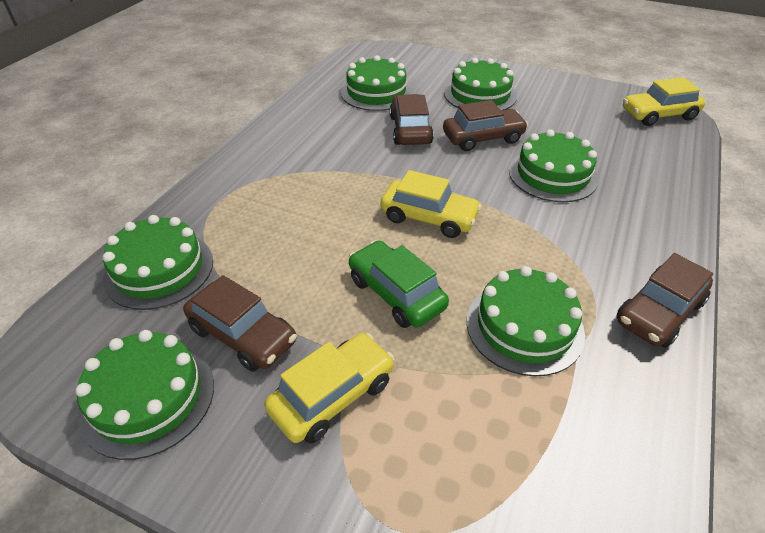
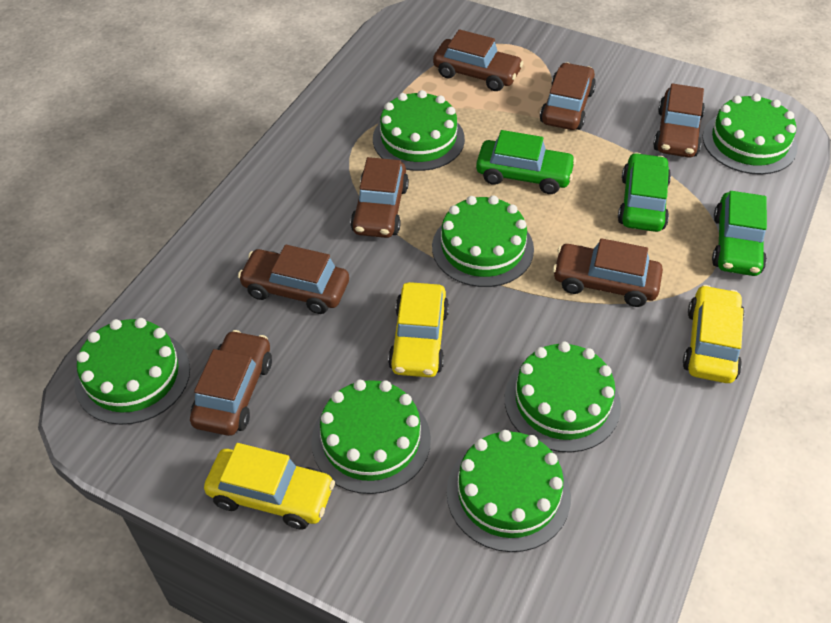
brown car: 4 -> 7
green cake: 6 -> 7
green car: 1 -> 3

